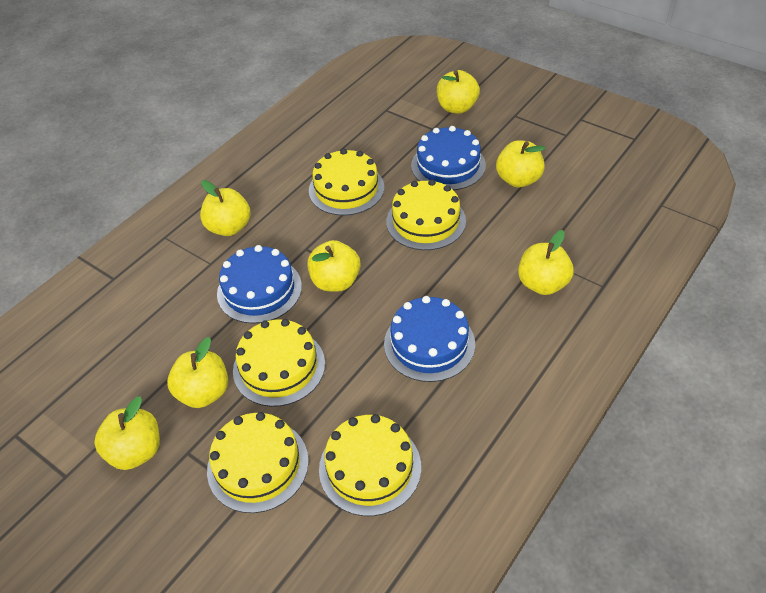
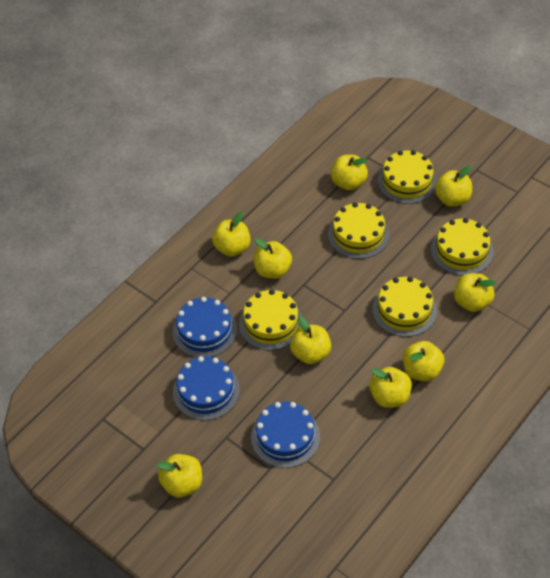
yellow apple: 7 -> 9

